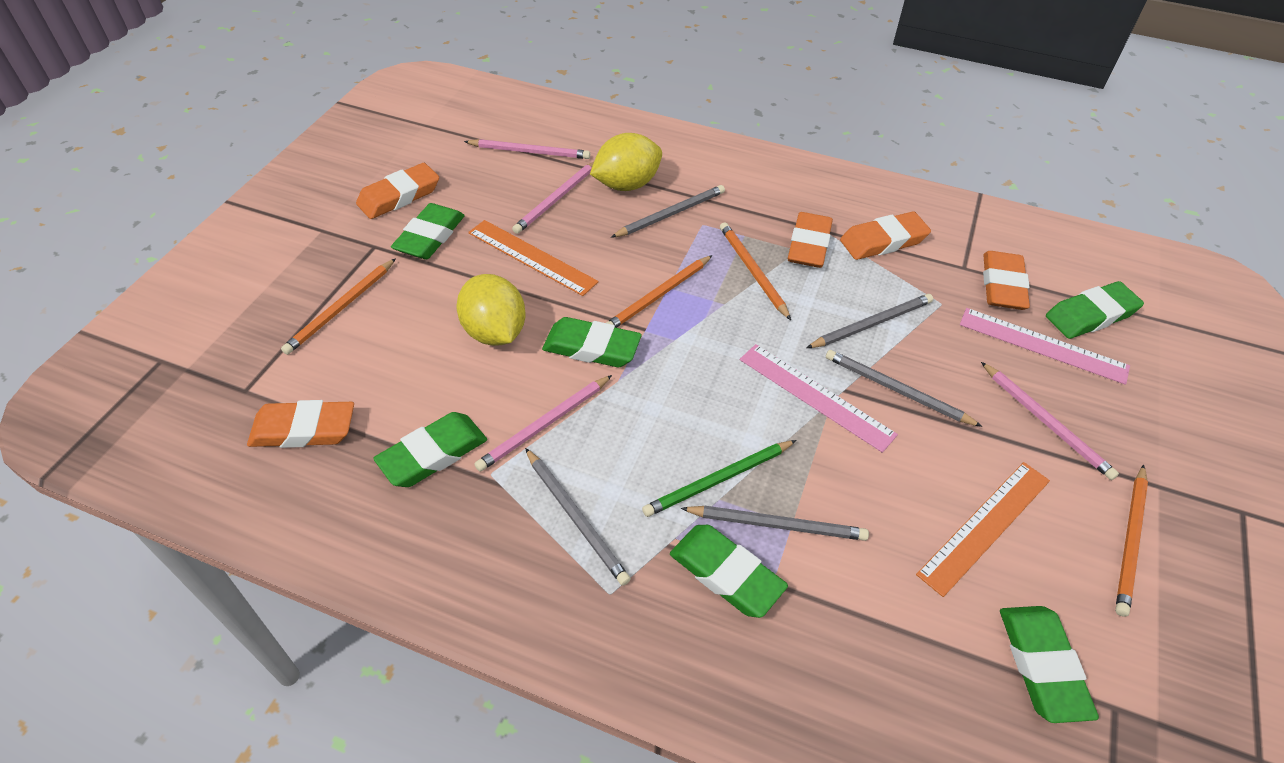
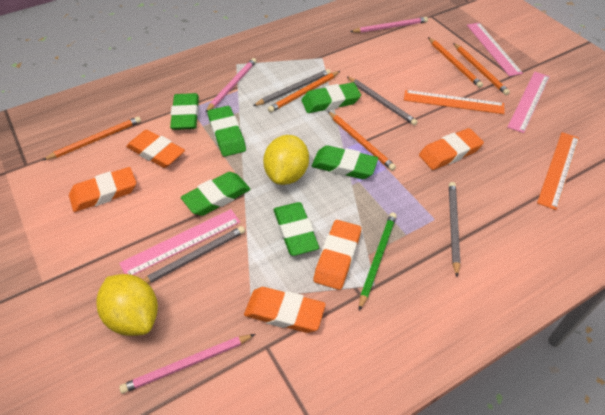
grey pencil: 5 -> 4
orange pencil: 4 -> 5
pink pencil: 4 -> 3
pink ruler: 2 -> 3

